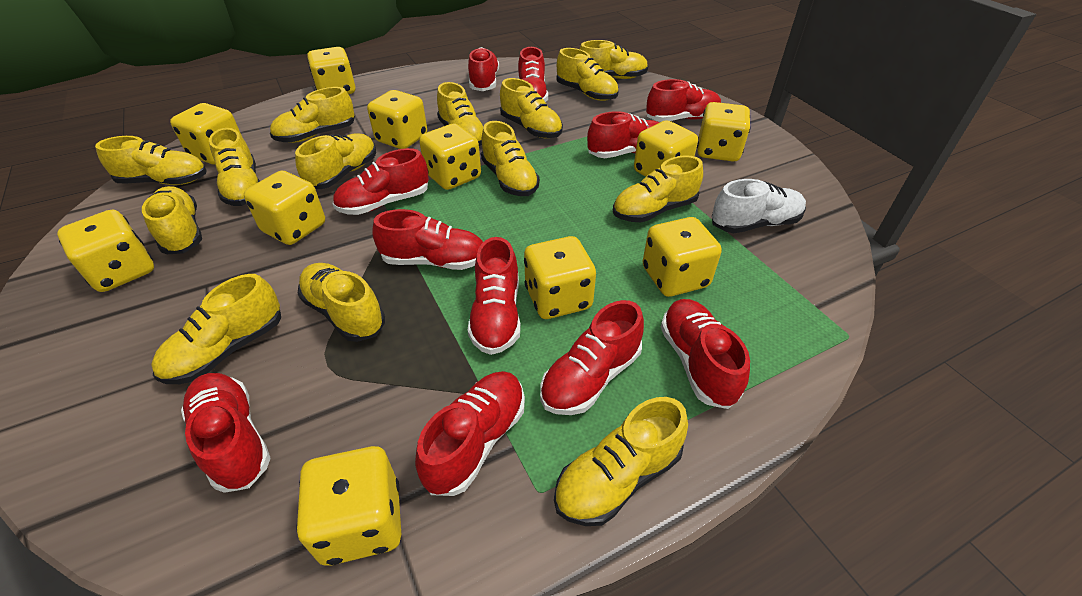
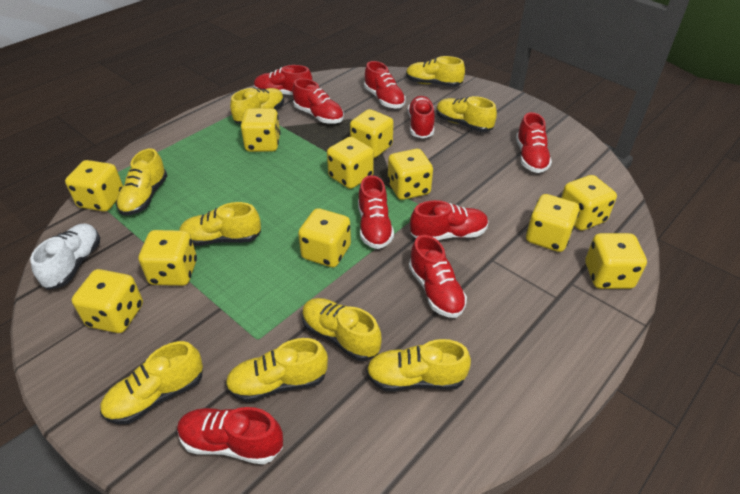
red shoe: 11 -> 9
yellow shoe: 14 -> 9

